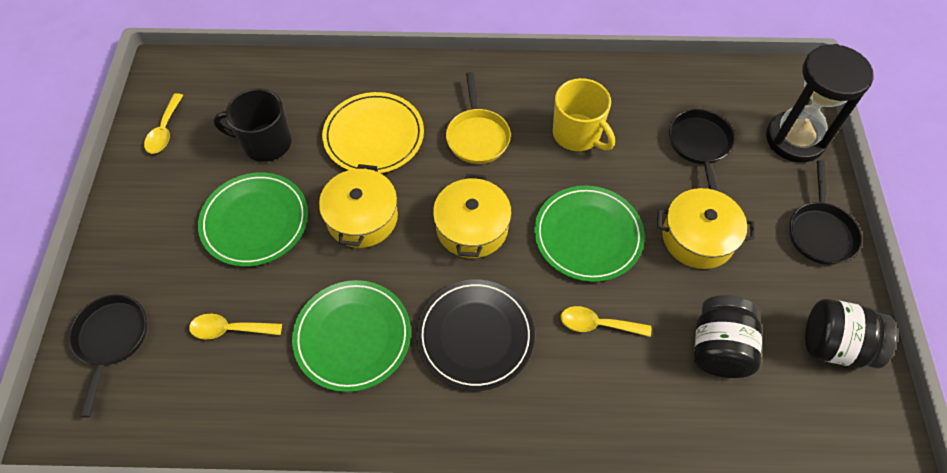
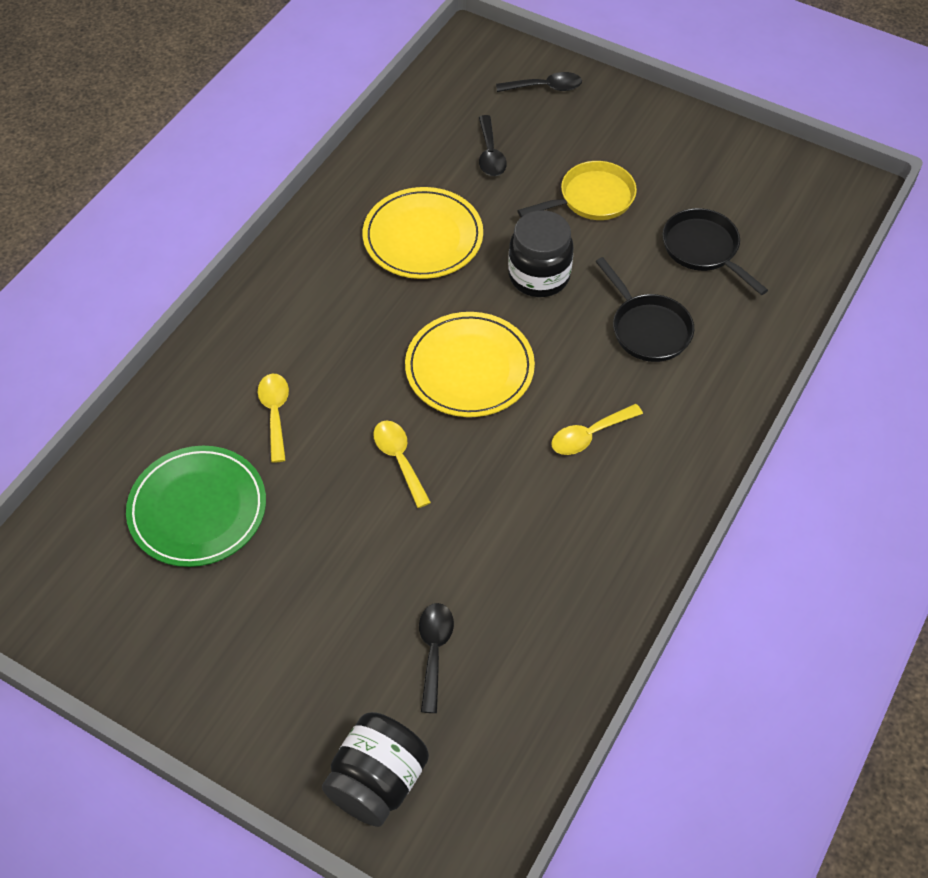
black hourglass: 1 -> 0
black mug: 1 -> 0
black pan: 3 -> 2
black plate: 1 -> 0
black spoon: 0 -> 3
green plate: 3 -> 1
yellow mug: 1 -> 0
yellow plate: 1 -> 2
yellow pot: 3 -> 0

